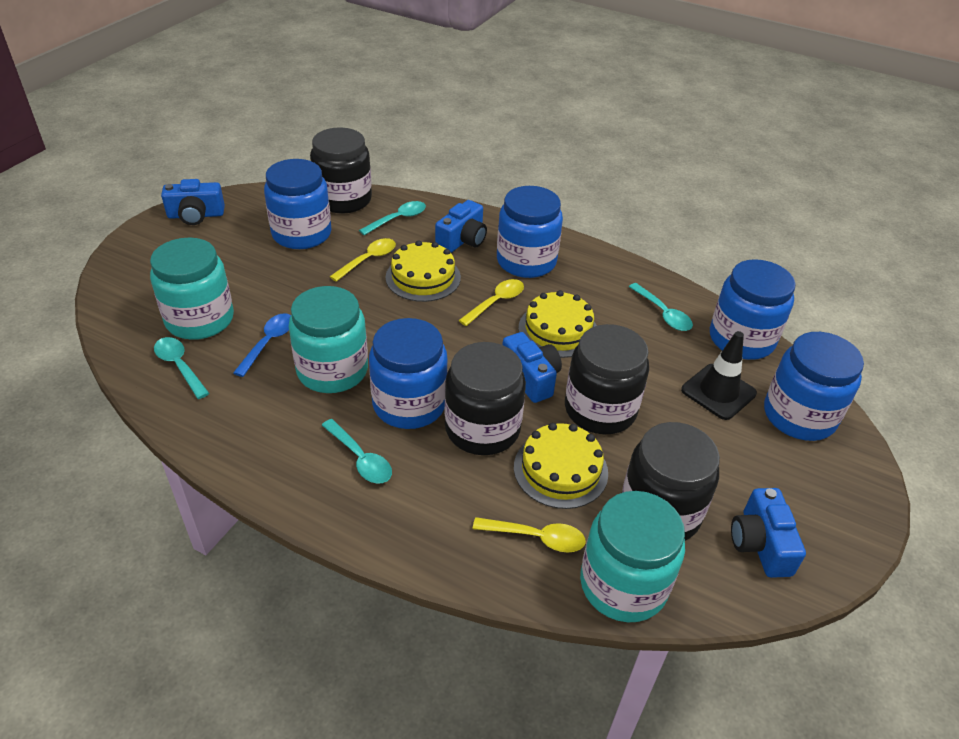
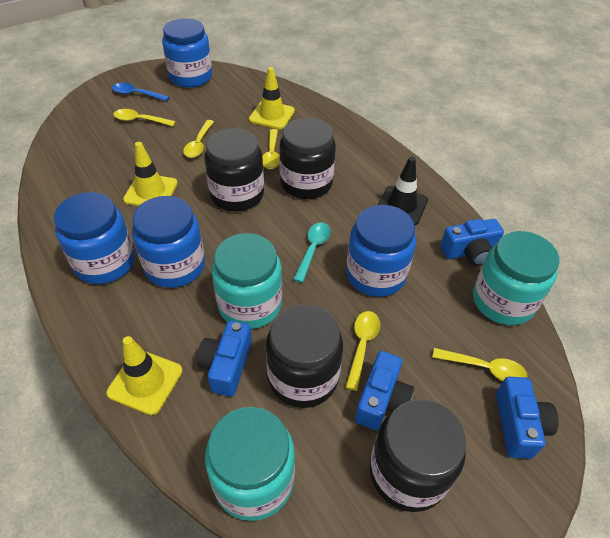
blue jar: 5 -> 4
turquoise spoon: 4 -> 1
yellow cake: 3 -> 0
yellow spoon: 3 -> 5
yellow traffic cone: 0 -> 3

